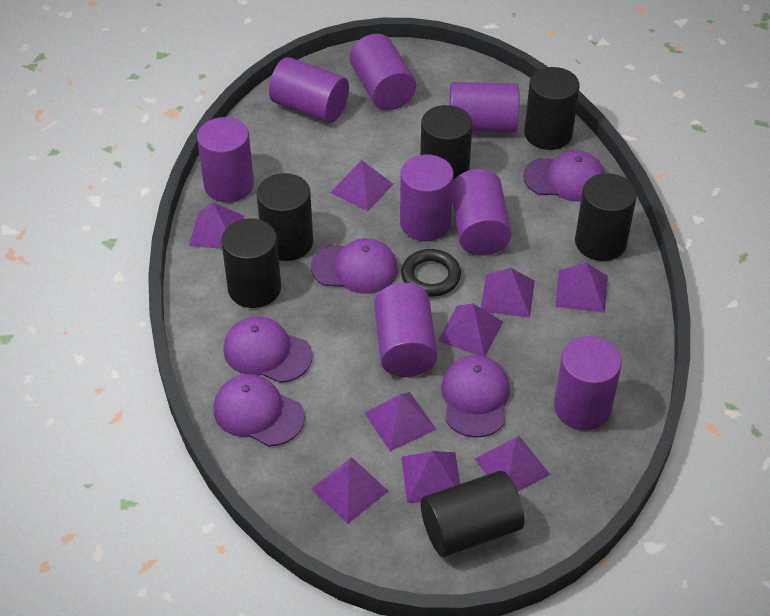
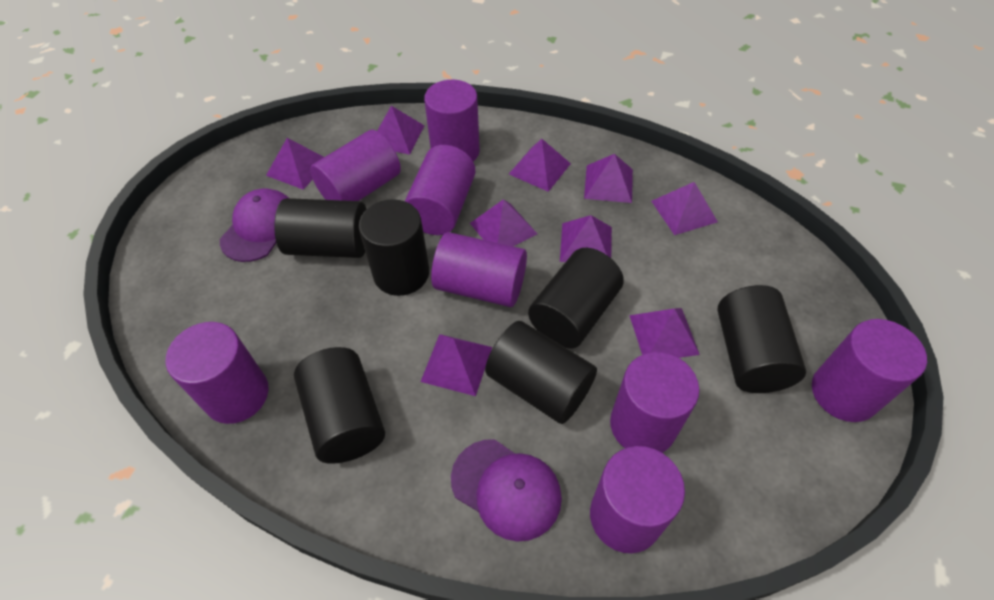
black ring: 1 -> 0
purple cap: 5 -> 2

